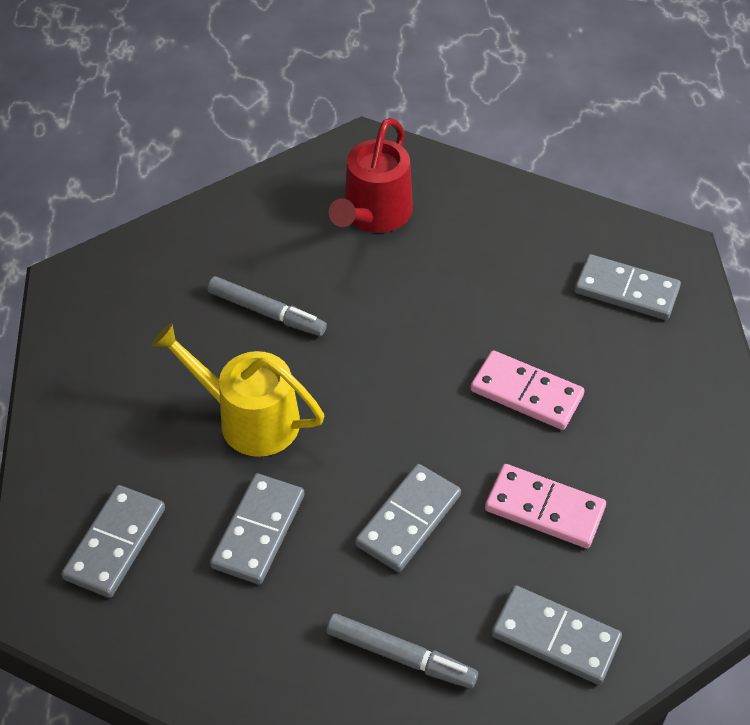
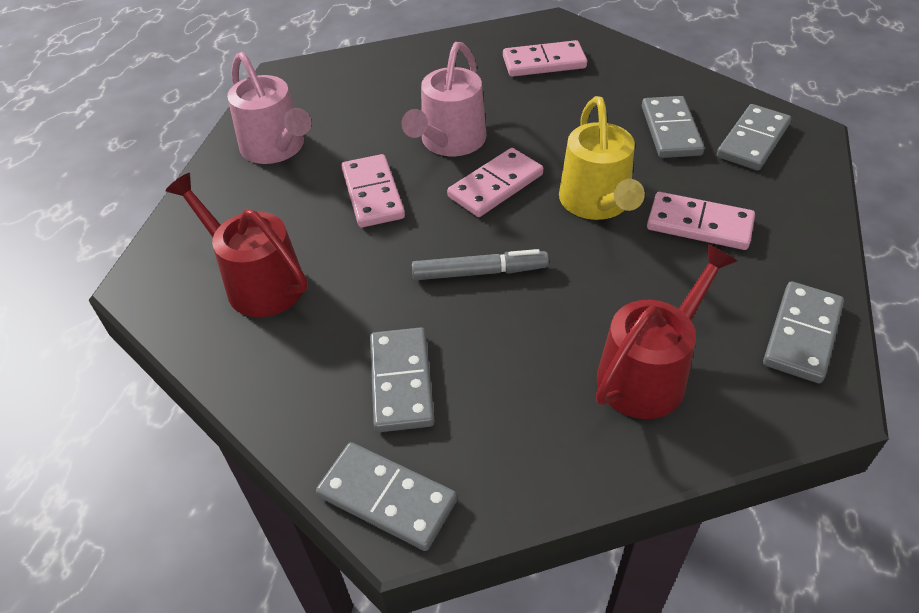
grey marker: 2 -> 1
pink domino: 2 -> 4
pink watering can: 0 -> 2
red watering can: 1 -> 2

